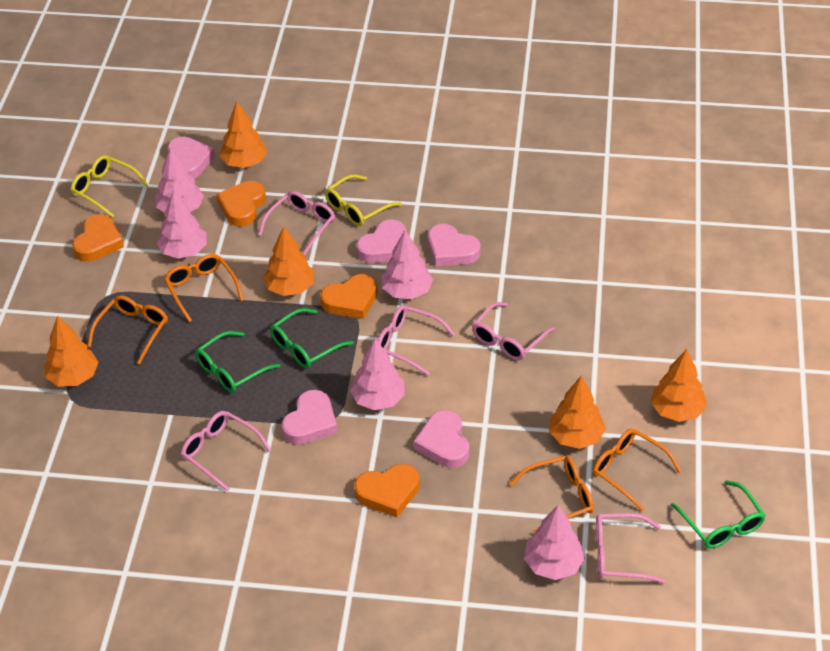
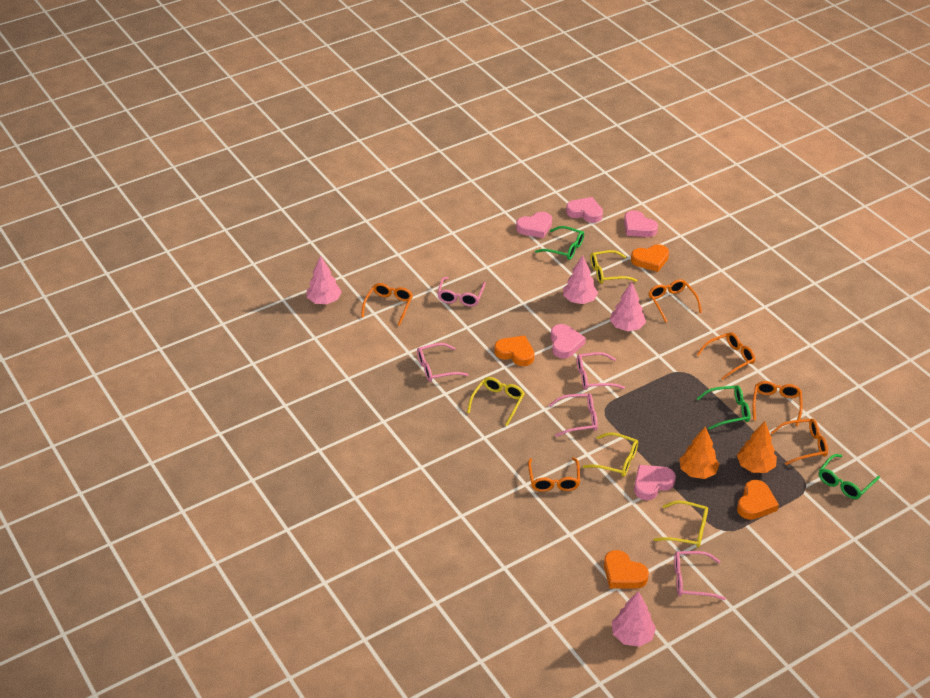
orange glasses: 4 -> 6
orange tree: 5 -> 2
pink tree: 5 -> 4
yellow glasses: 2 -> 4

